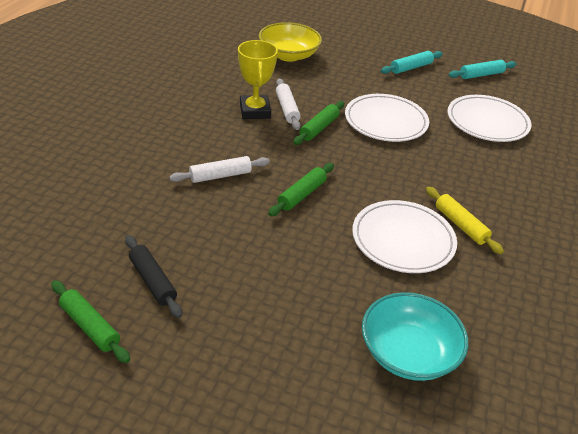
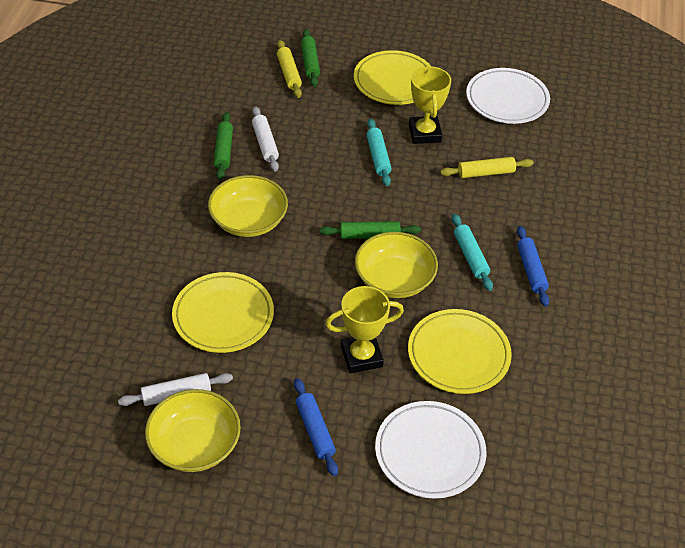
black rolling pin: 1 -> 0
blue rolling pin: 0 -> 2
turquoise bowl: 1 -> 0
white plate: 3 -> 2
yellow bowl: 1 -> 3
yellow plate: 0 -> 3
yellow rolling pin: 1 -> 2
yellow trophy: 1 -> 2

